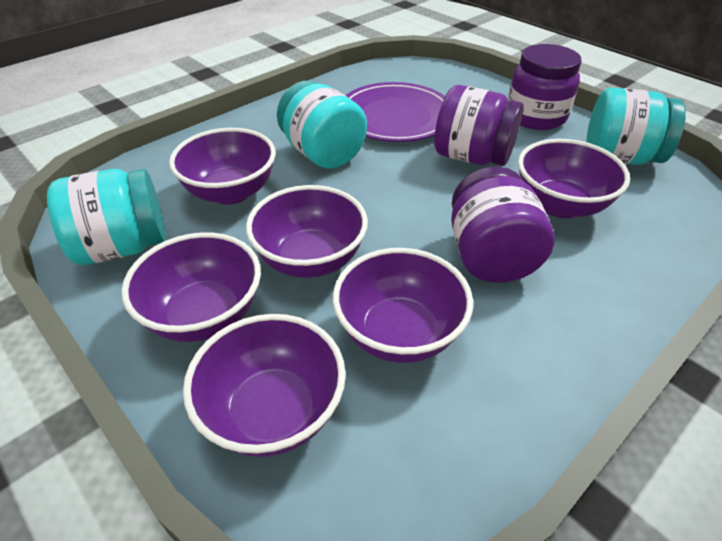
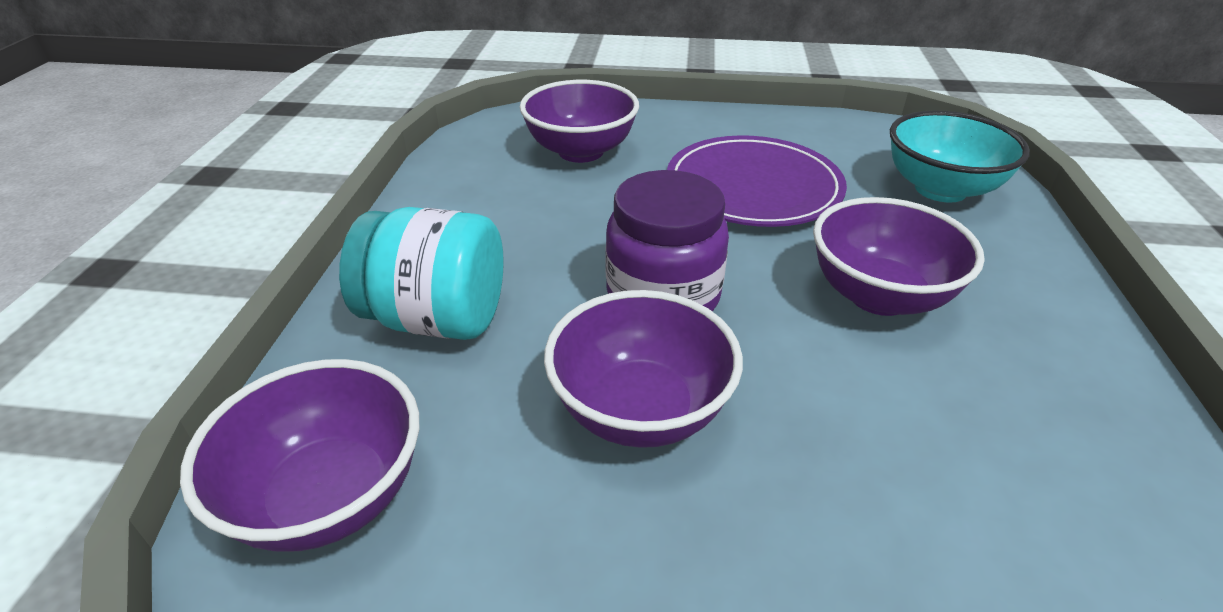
purple bowl: 6 -> 4
purple jar: 3 -> 1
turquoise bowl: 0 -> 1
turquoise jar: 3 -> 1

